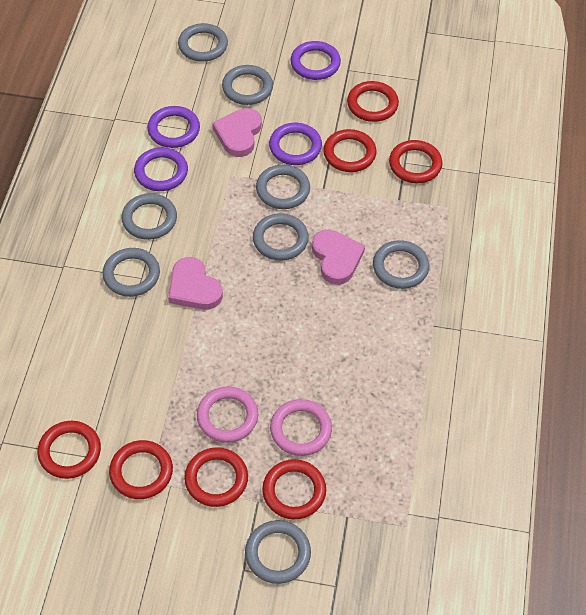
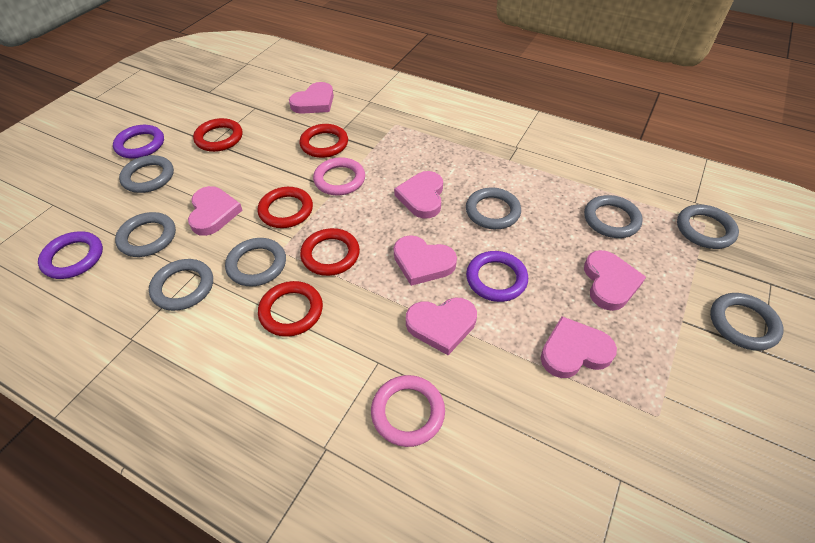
pink heart: 3 -> 7
purple ring: 4 -> 3
red ring: 7 -> 5

